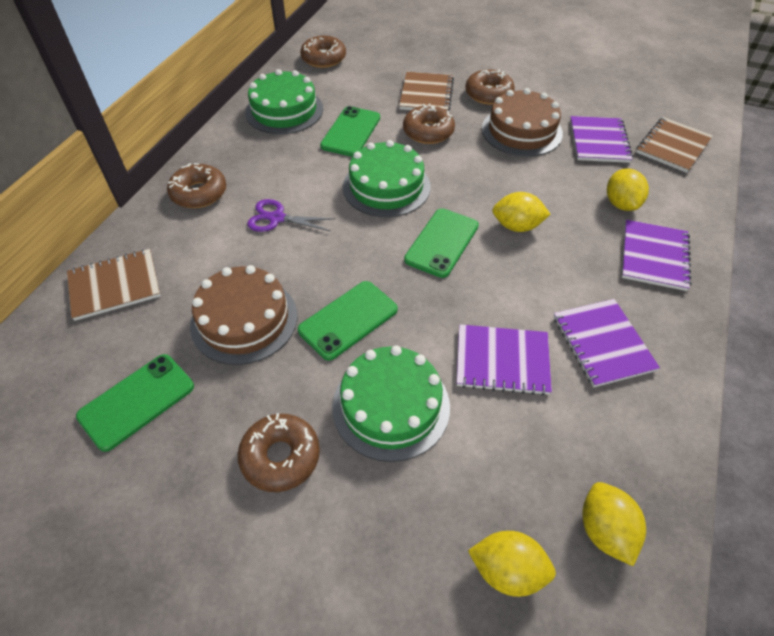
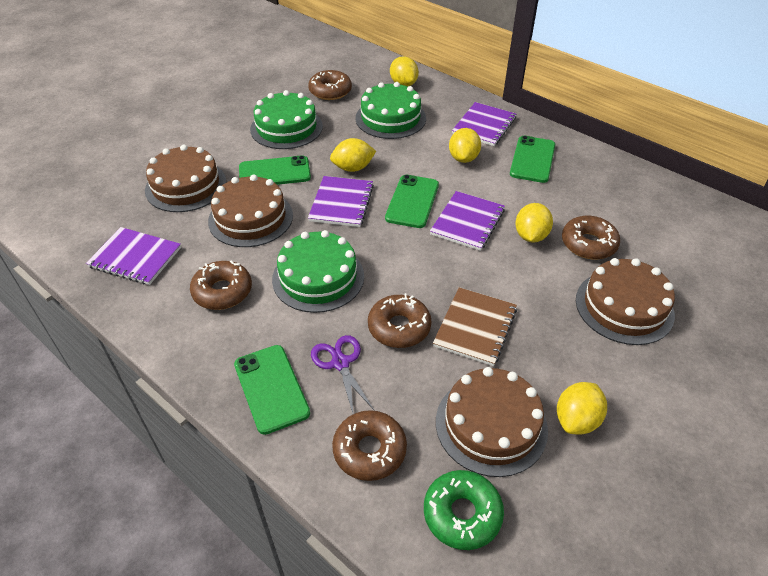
brown cake: 2 -> 4
brown notebook: 3 -> 1
green donut: 0 -> 1
yellow lemon: 4 -> 5

